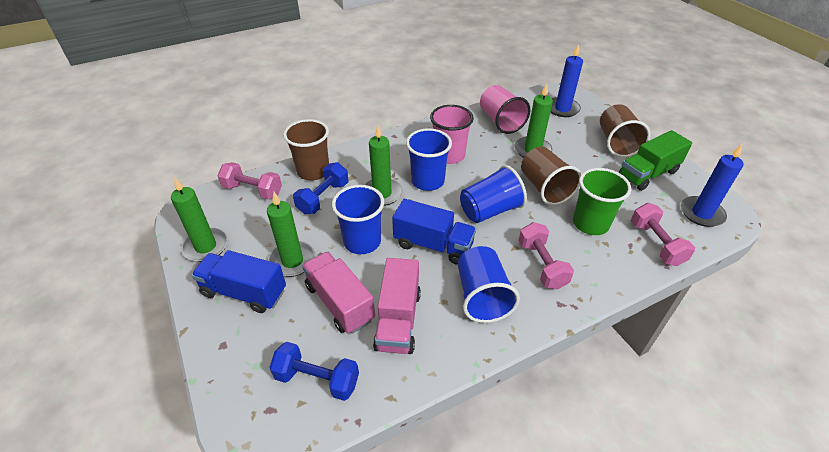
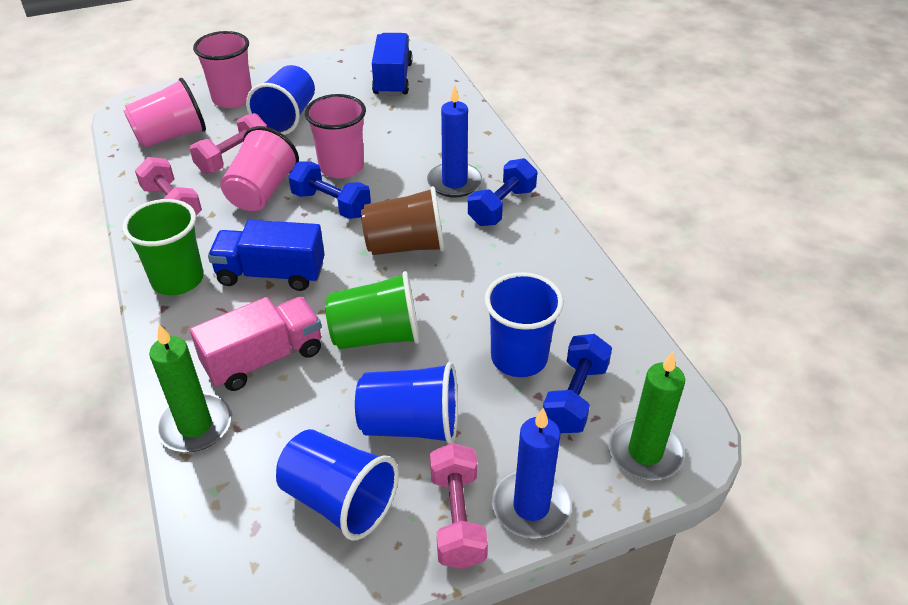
blue dumbbell: 2 -> 3
brown cup: 3 -> 1
green candle: 4 -> 2
green cup: 1 -> 2
green truck: 1 -> 0
pink cup: 2 -> 4
pink truck: 2 -> 1

